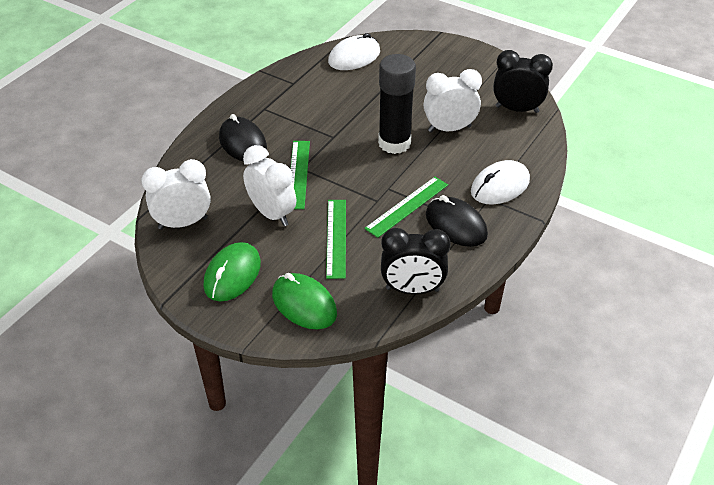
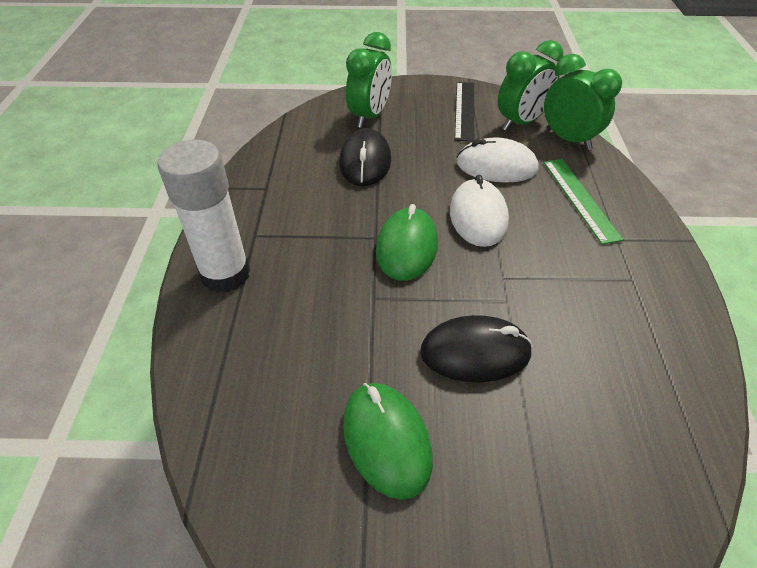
black clock: 2 -> 0
black glue stick: 1 -> 0
black ruler: 0 -> 1
green clock: 0 -> 3
green ruler: 3 -> 1
white clock: 3 -> 0
white glue stick: 0 -> 1

